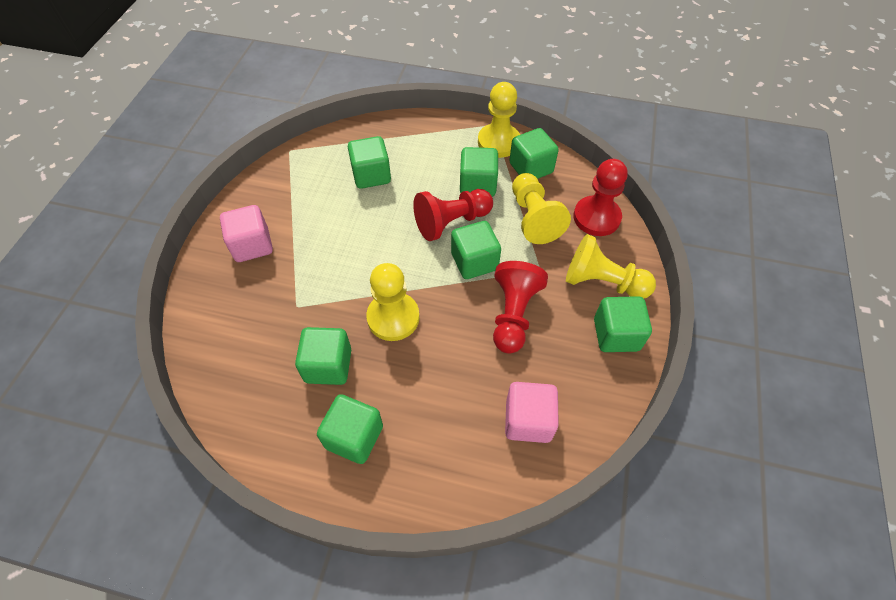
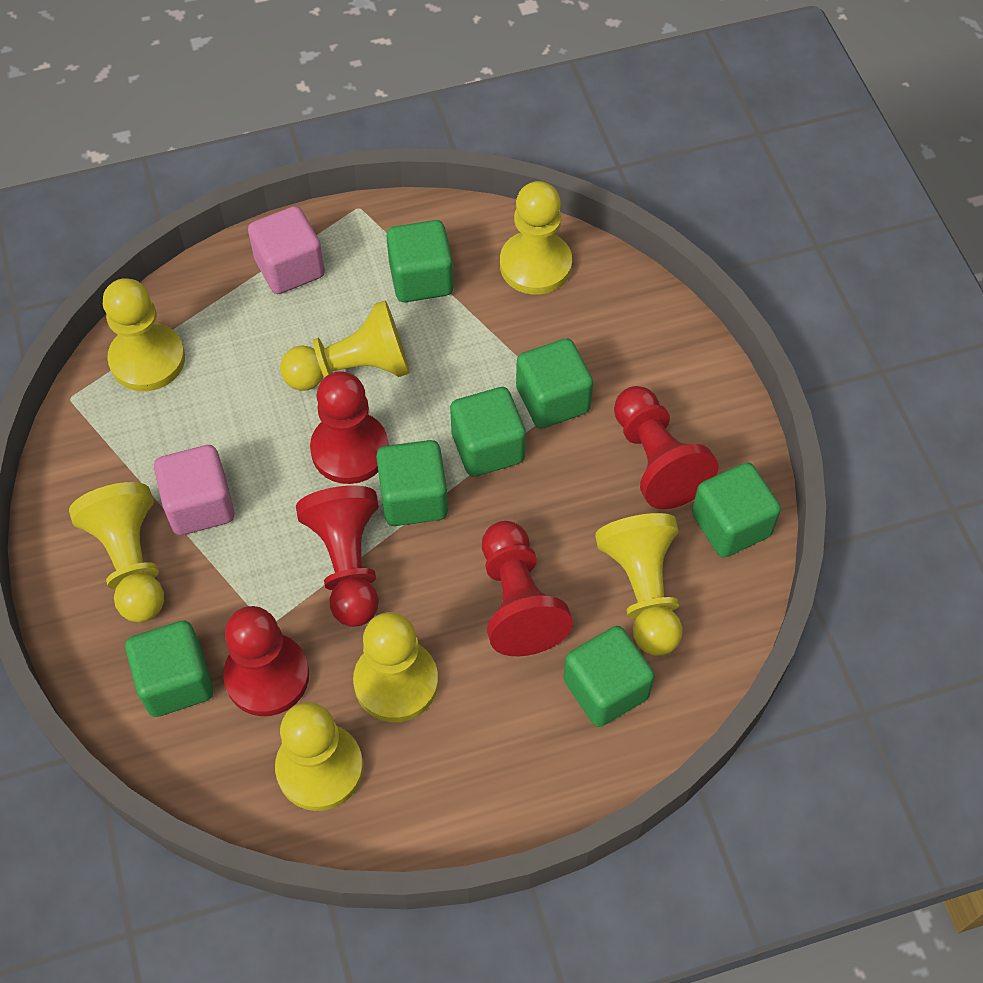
red pawn: 3 -> 5
yellow pawn: 4 -> 7

